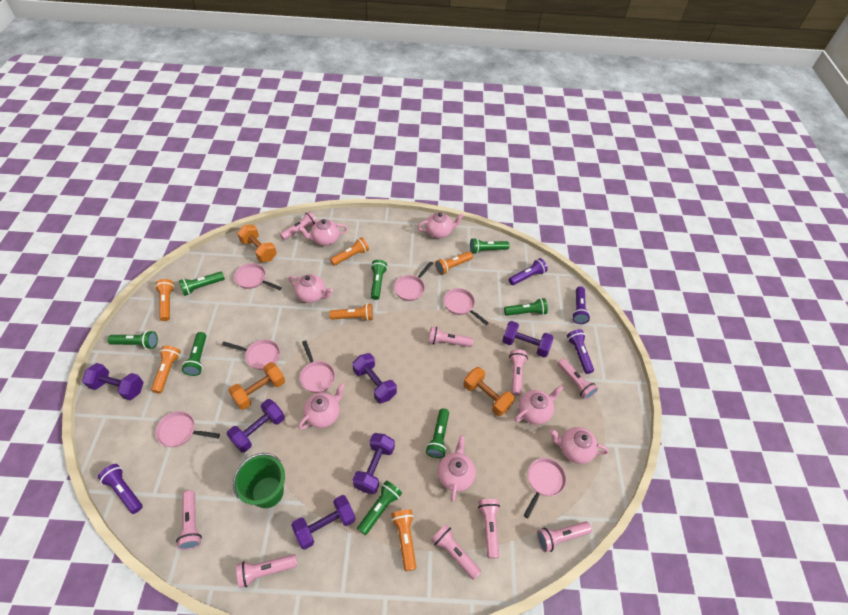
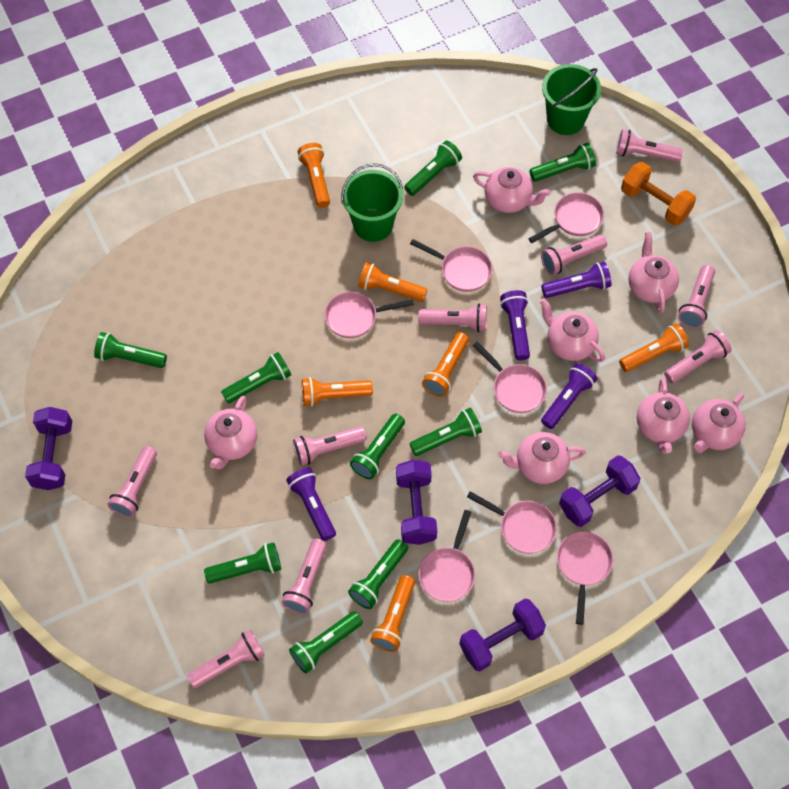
green bucket: 1 -> 2
green flashlight: 8 -> 9
orange dumbbell: 3 -> 1
purple dumbbell: 6 -> 4

